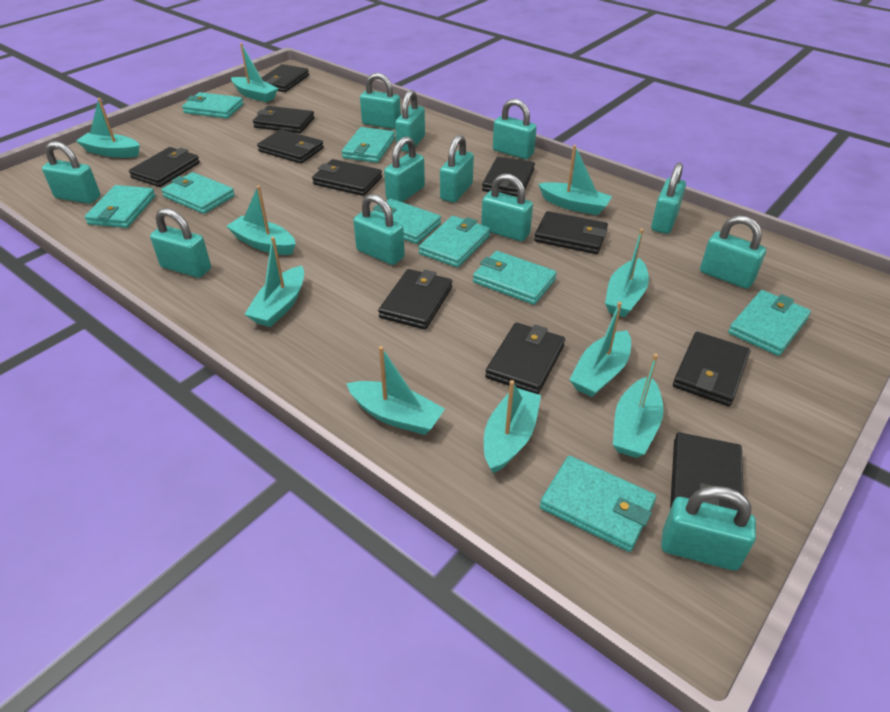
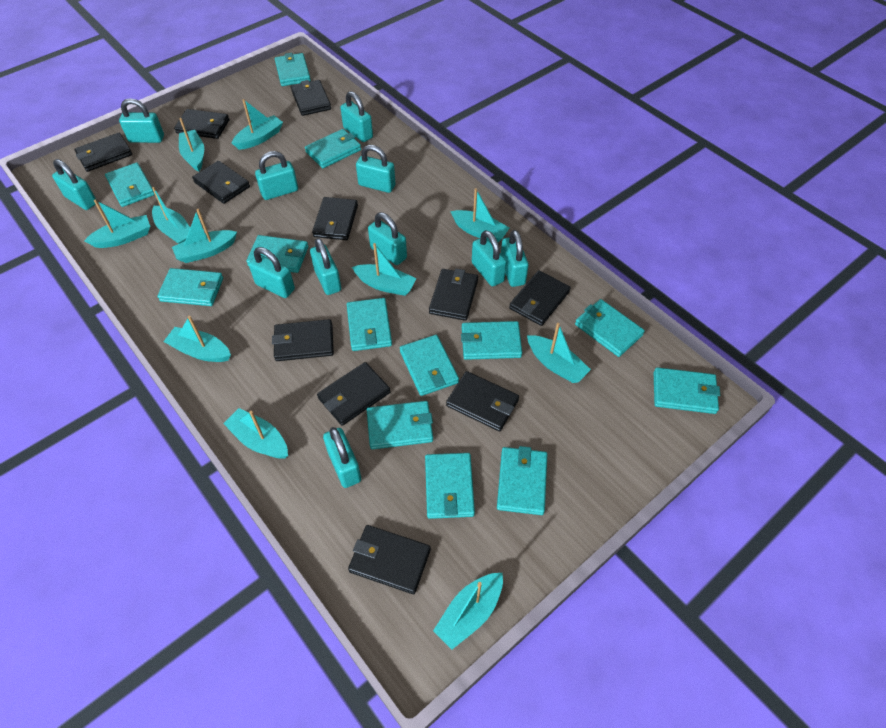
turquoise boat: 10 -> 11
turquoise padlock: 12 -> 11
turquoise wallet: 9 -> 13

